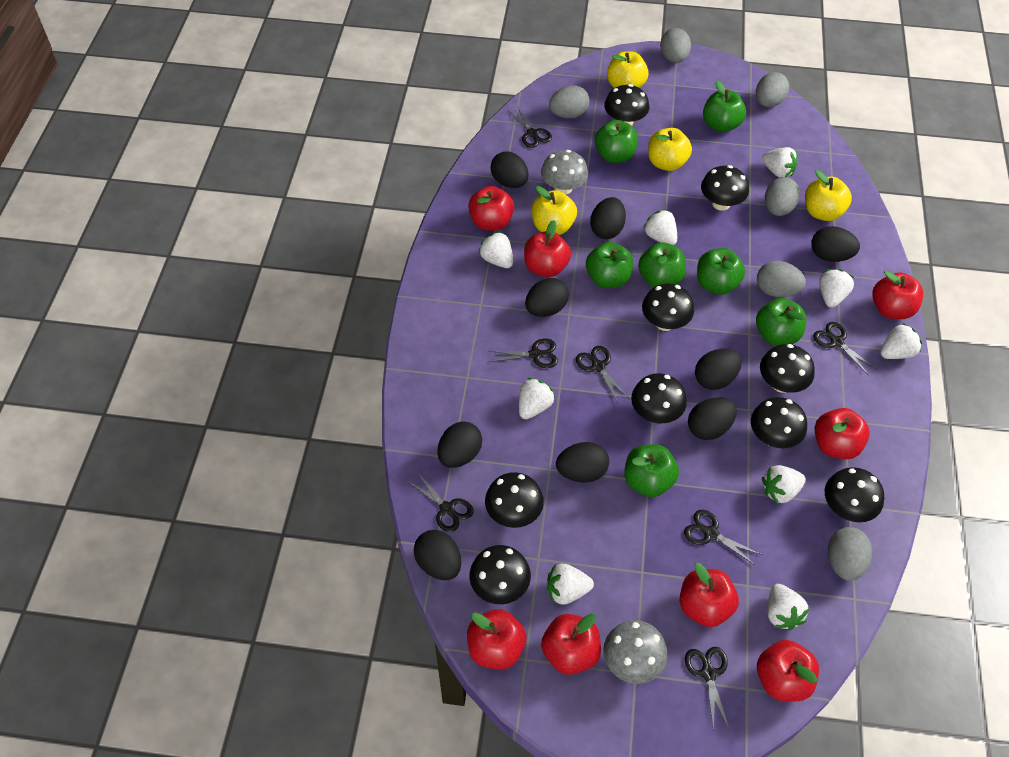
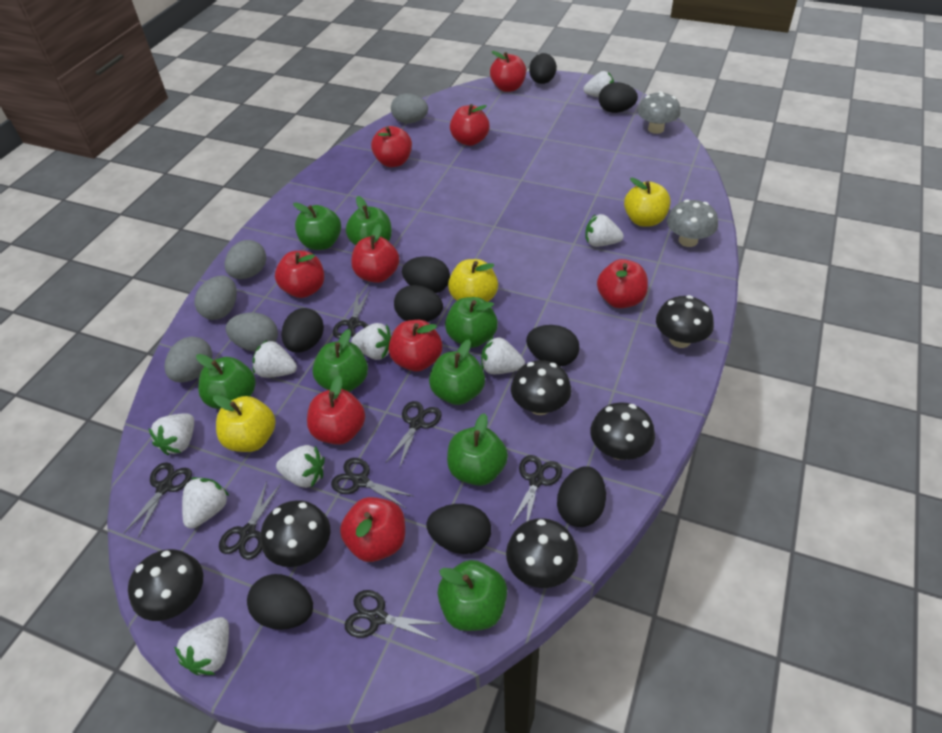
black mushroom: 9 -> 6
green apple: 7 -> 8
grey egg: 6 -> 5
red apple: 8 -> 9
yellow apple: 4 -> 3

